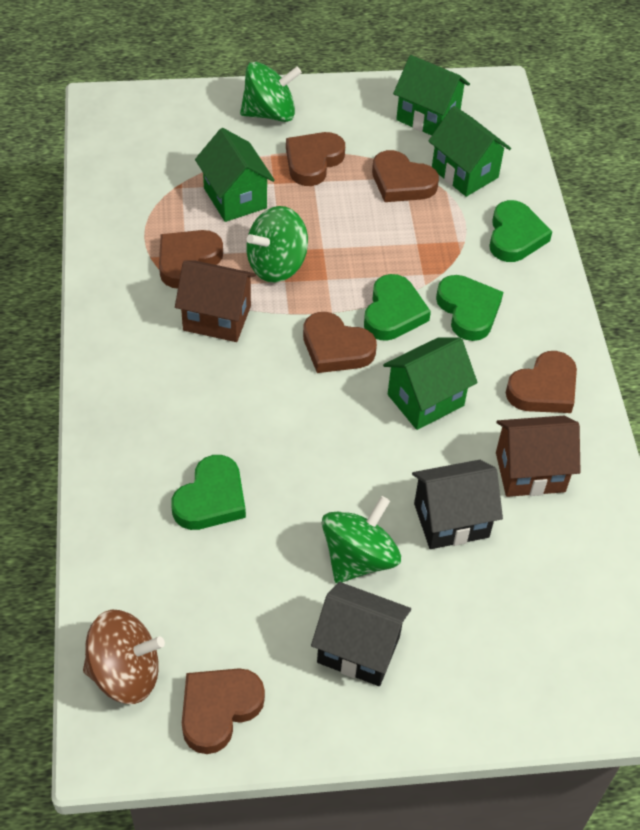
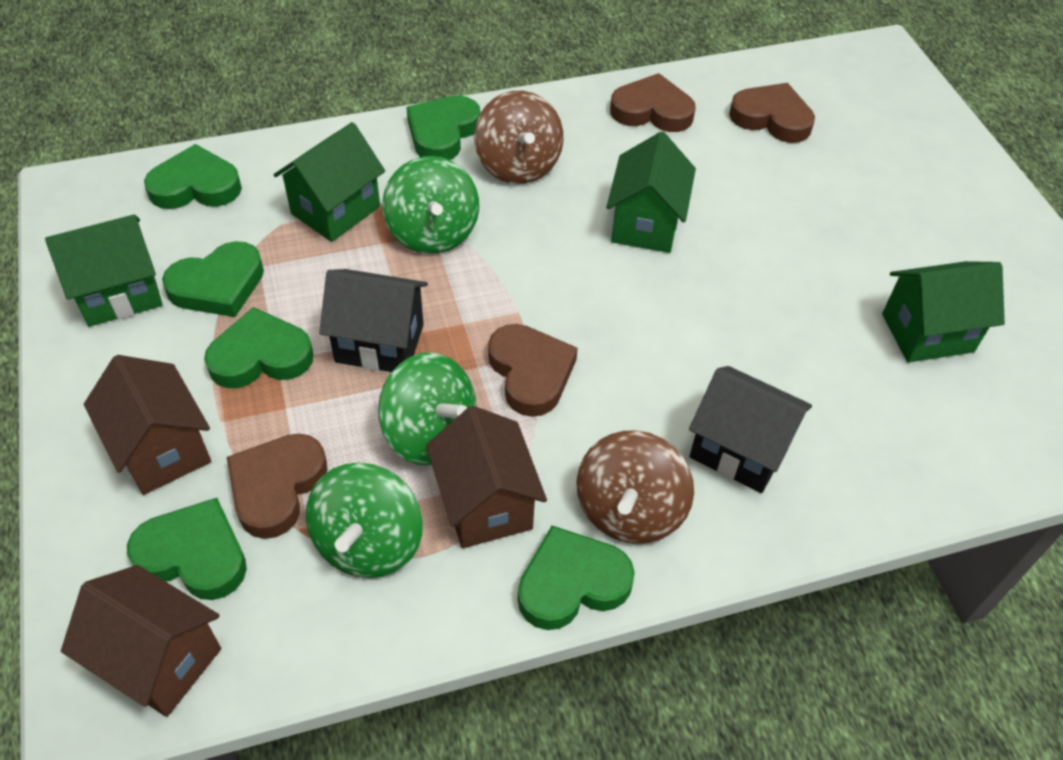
brown heart: 6 -> 4
brown house: 2 -> 3
brown spinning top: 1 -> 2
green heart: 4 -> 6

